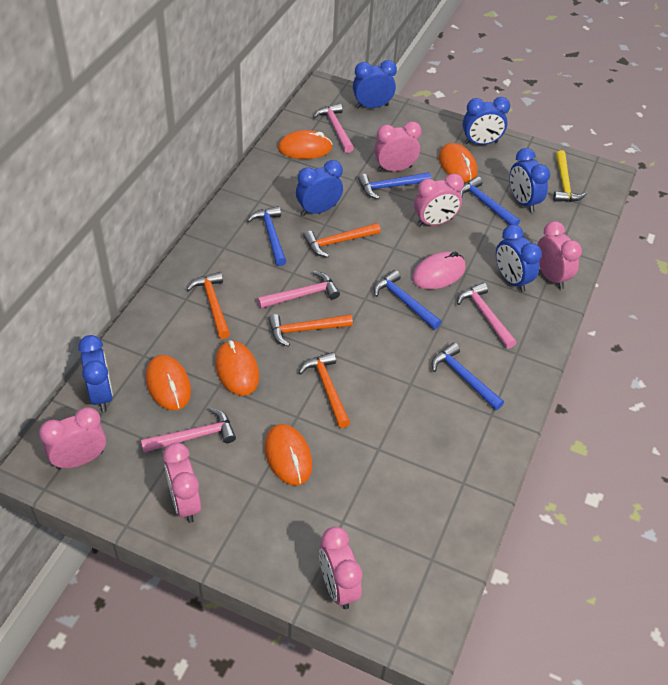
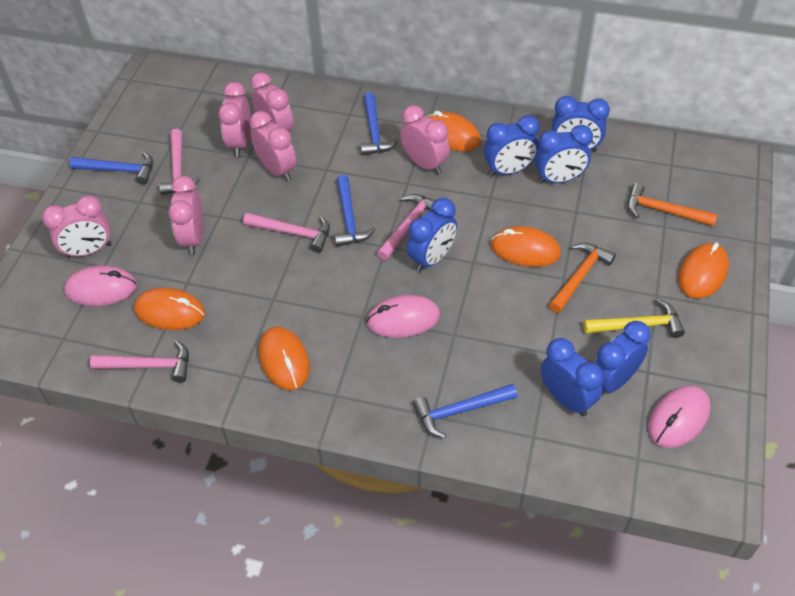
blue hammer: 5 -> 4
orange hammer: 4 -> 2
pink mouse: 1 -> 3

